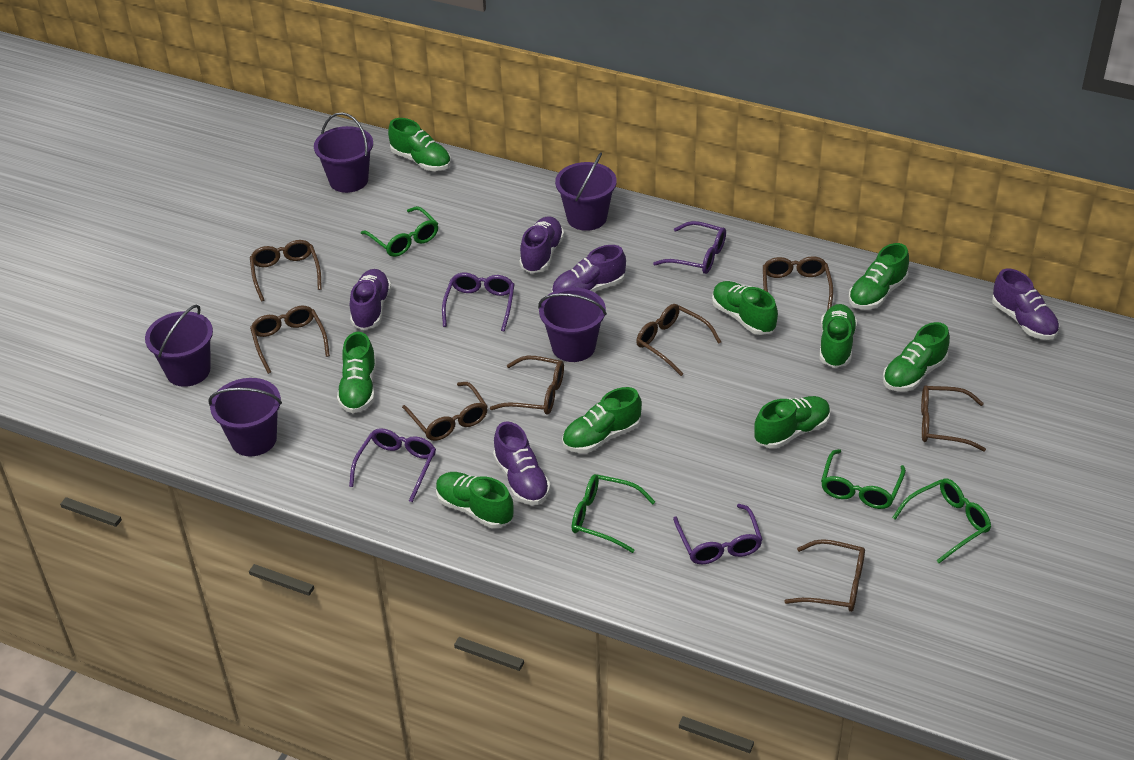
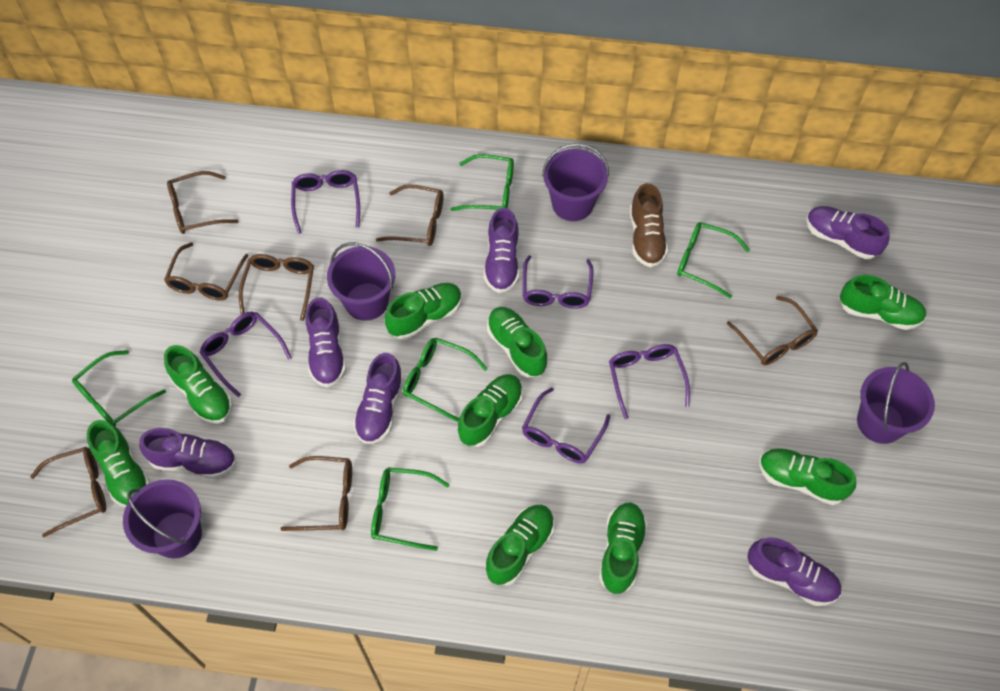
brown glasses: 8 -> 7
brown shoe: 0 -> 1
green glasses: 4 -> 5
purple bucket: 5 -> 4
purple glasses: 4 -> 5
purple shoe: 5 -> 6

